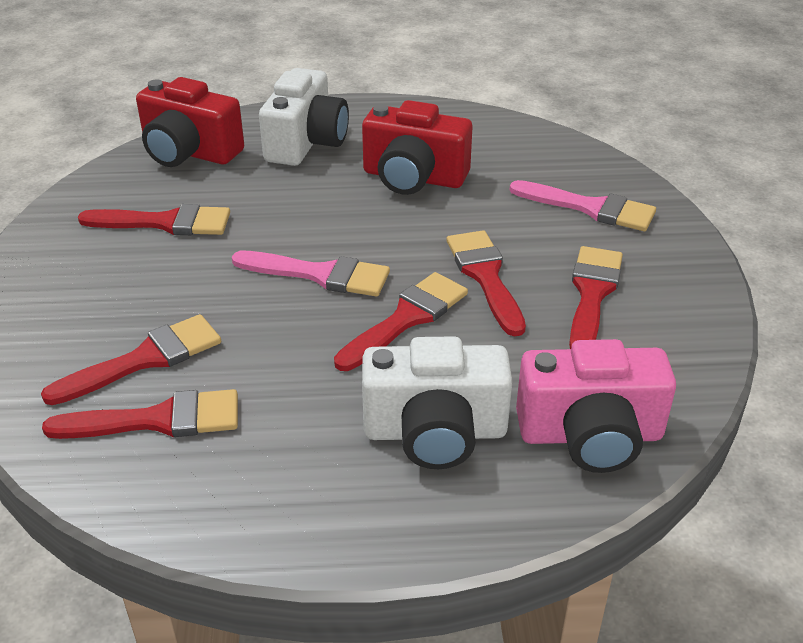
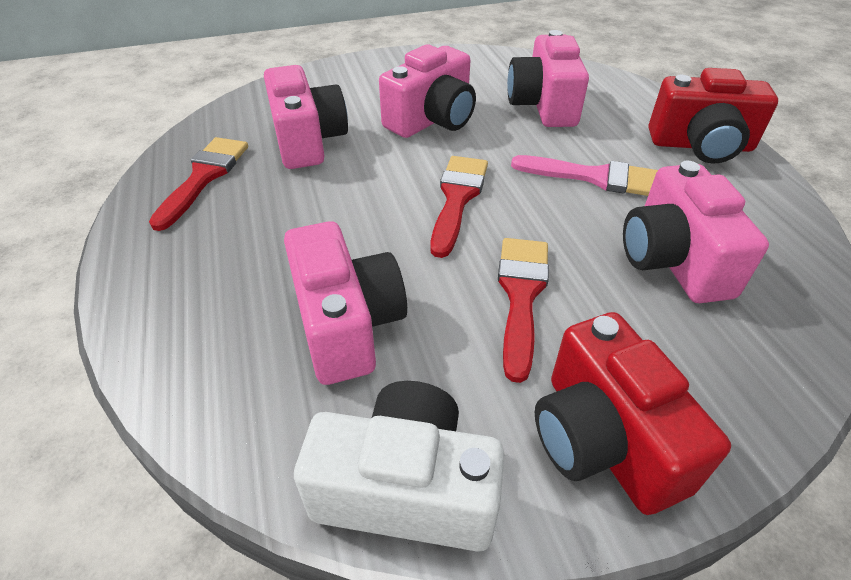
pink brush: 2 -> 1
pink camera: 1 -> 5
red brush: 6 -> 3
white camera: 2 -> 1

